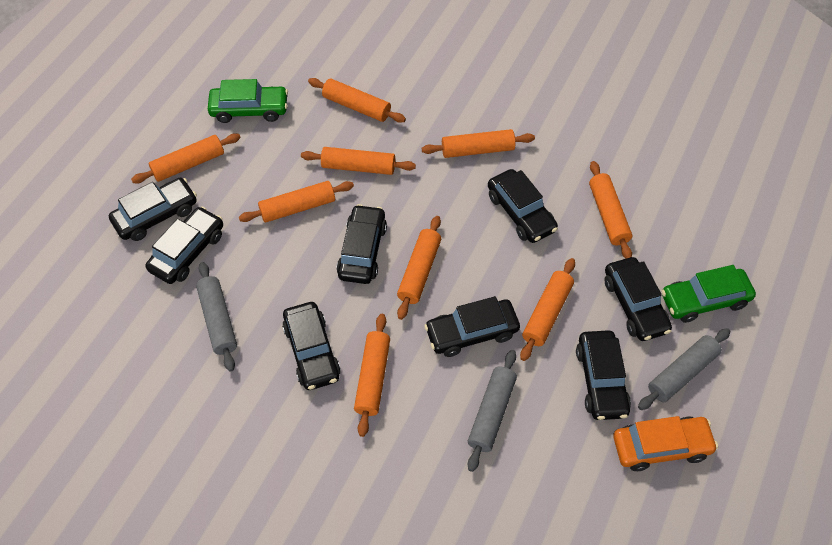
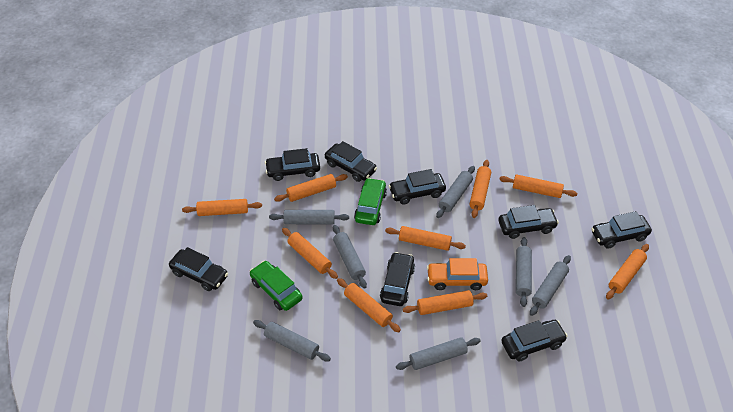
grey rolling pin: 3 -> 7

